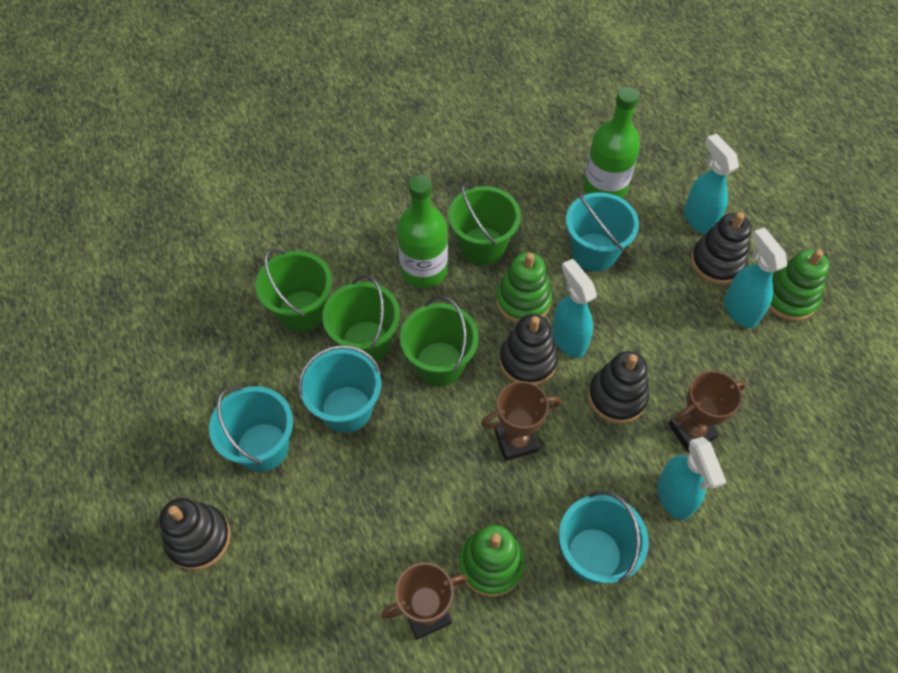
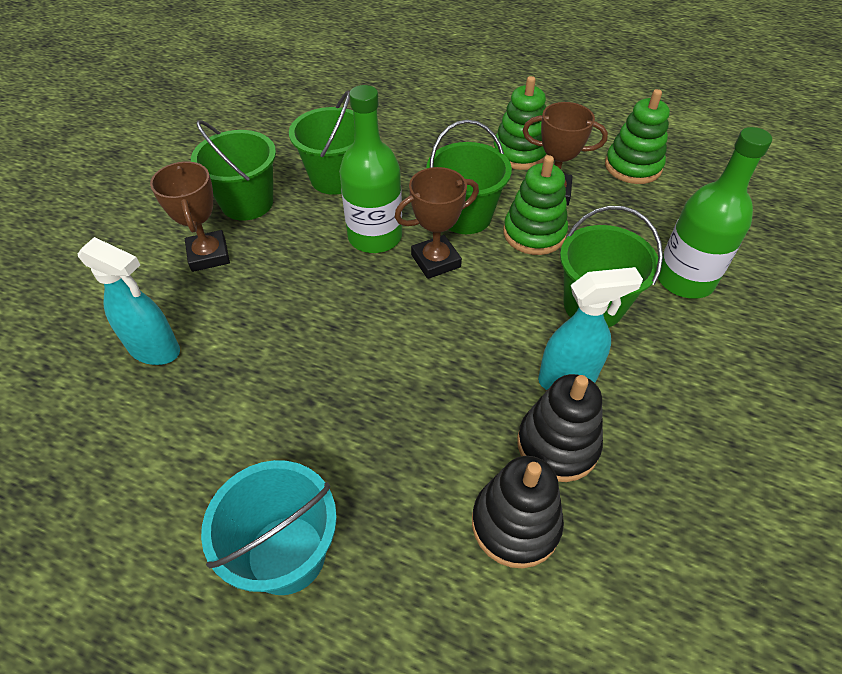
black stacking toy: 4 -> 2
turquoise bucket: 4 -> 1
turquoise spray bottle: 4 -> 2

